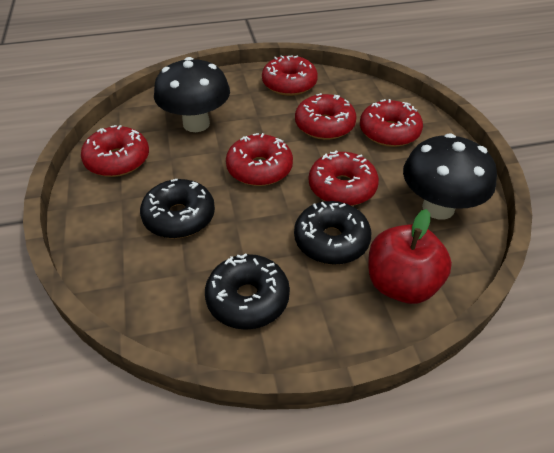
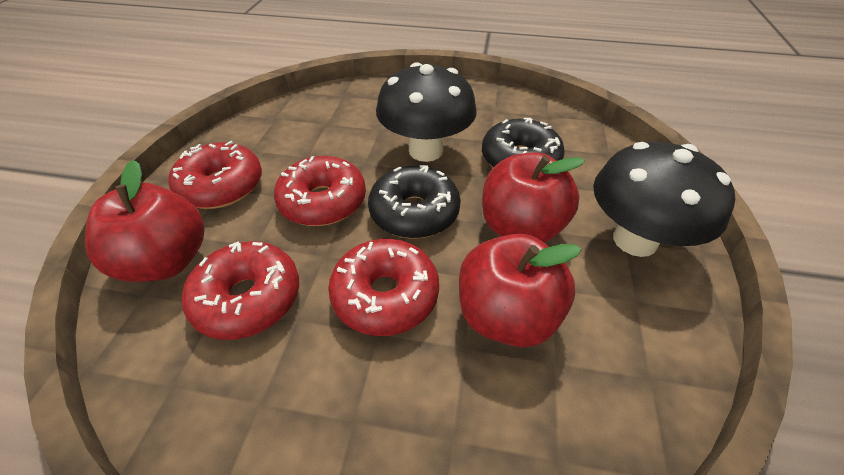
black donut: 3 -> 2
red apple: 1 -> 3
red donut: 6 -> 4

